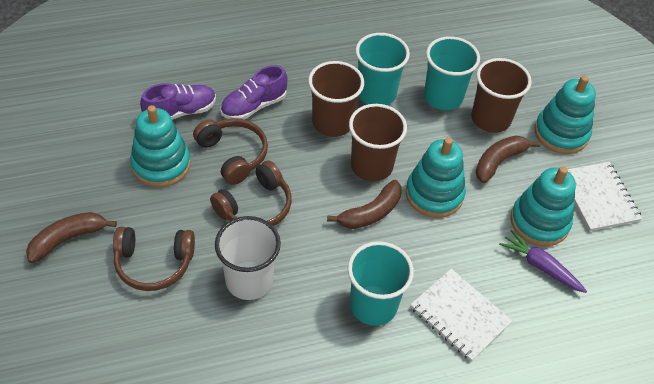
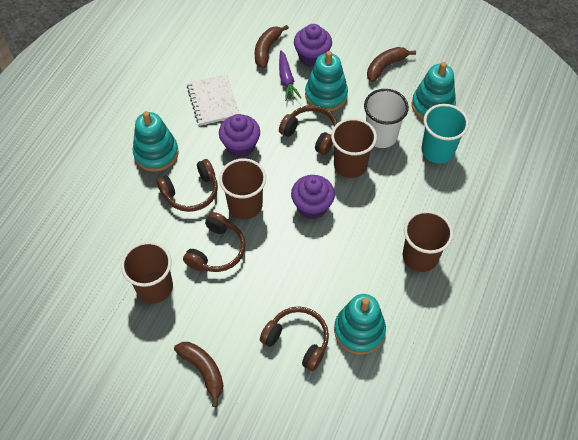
brown cup: 3 -> 4
brown headphones: 3 -> 4
purple cupcake: 0 -> 3
purple shoe: 2 -> 0
turquoise cup: 3 -> 1
white notebook: 2 -> 1

